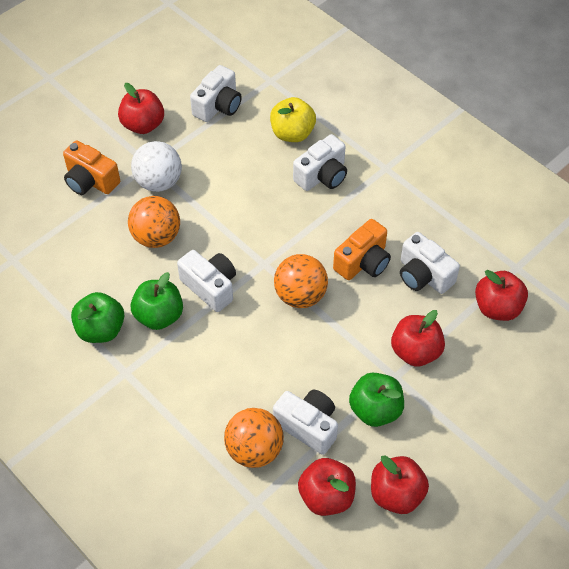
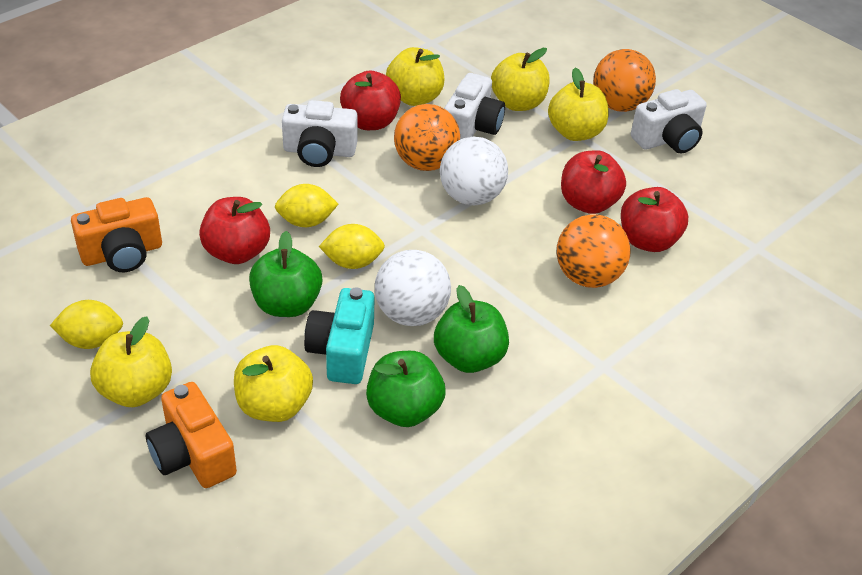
red apple: 5 -> 4
turquoise camera: 0 -> 1
white ball: 1 -> 2
white camera: 5 -> 3
yellow apple: 1 -> 5
yellow lemon: 0 -> 3

